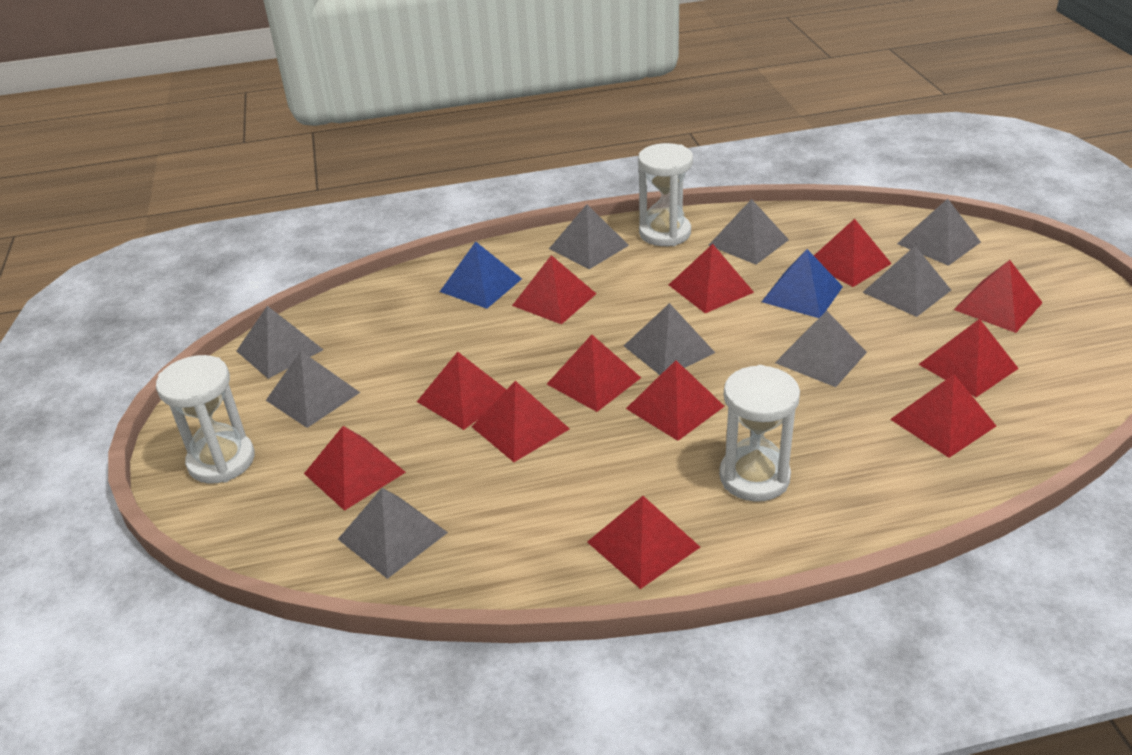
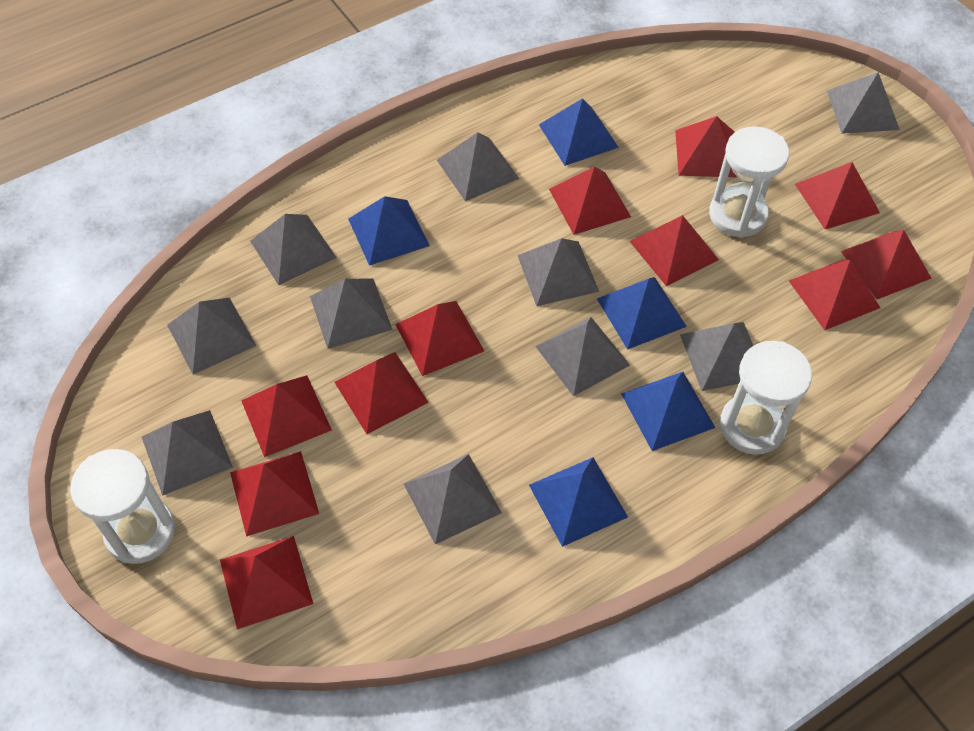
blue pyramid: 2 -> 5
grey pyramid: 9 -> 10
red pyramid: 12 -> 11

